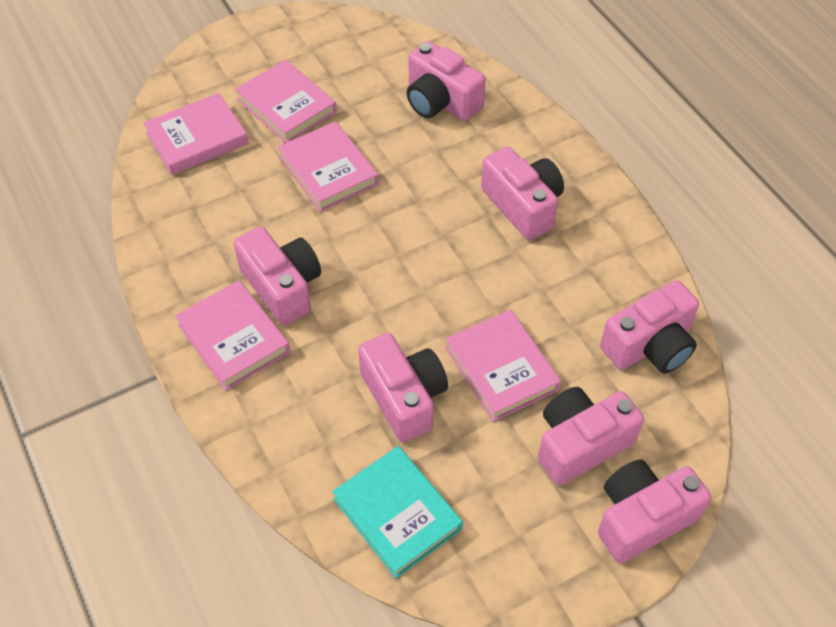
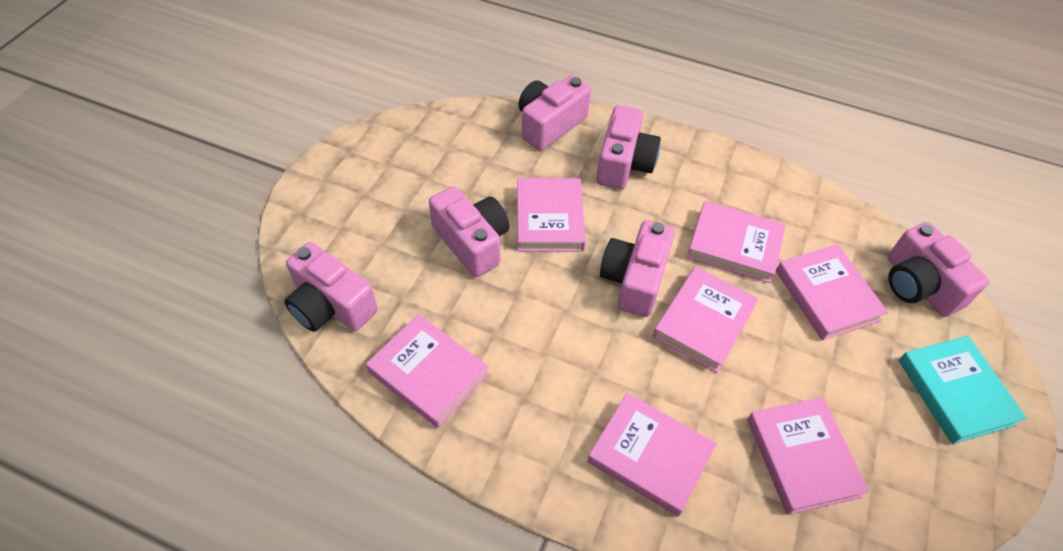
pink book: 5 -> 7
pink camera: 7 -> 6

